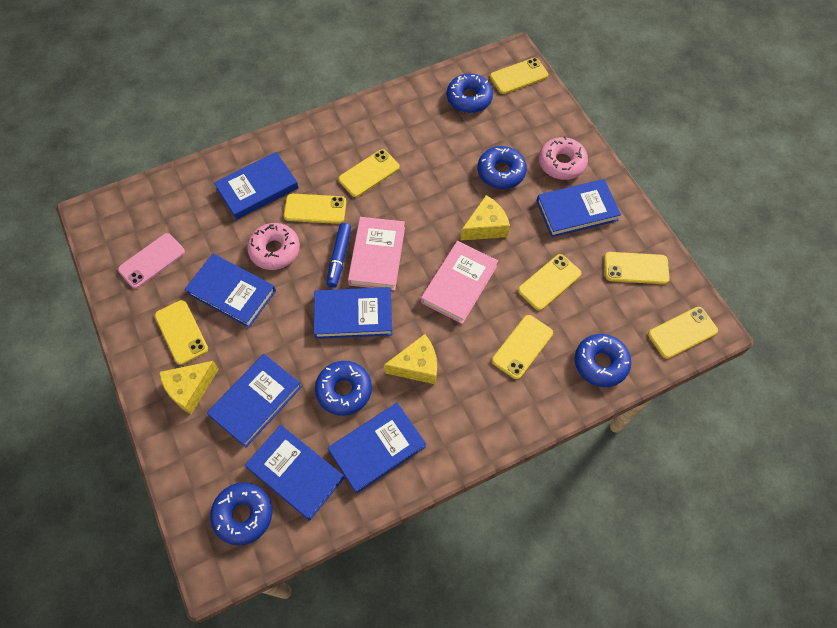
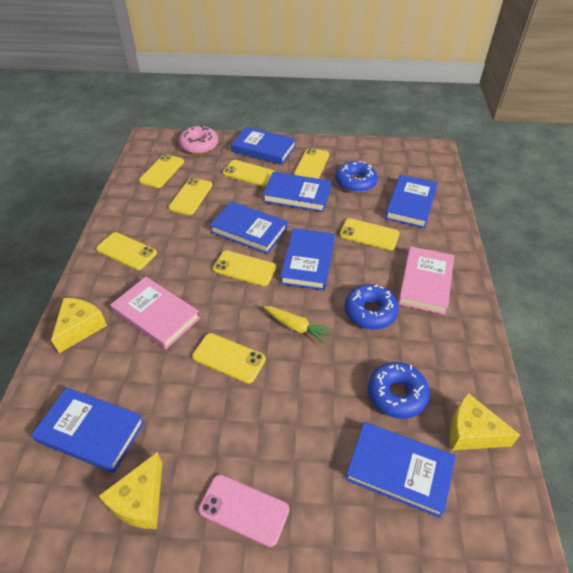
blue donut: 5 -> 3
blue marker: 1 -> 0
pink donut: 2 -> 1
yellow carrot: 0 -> 1

